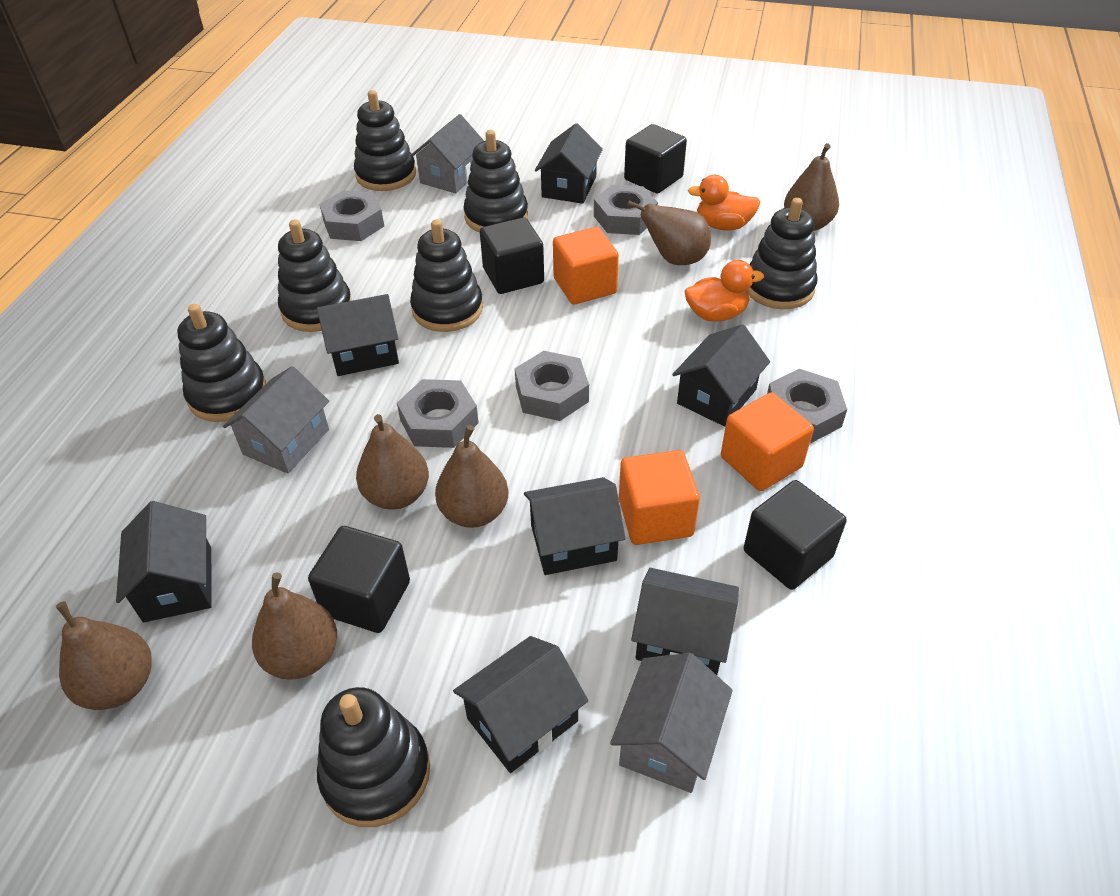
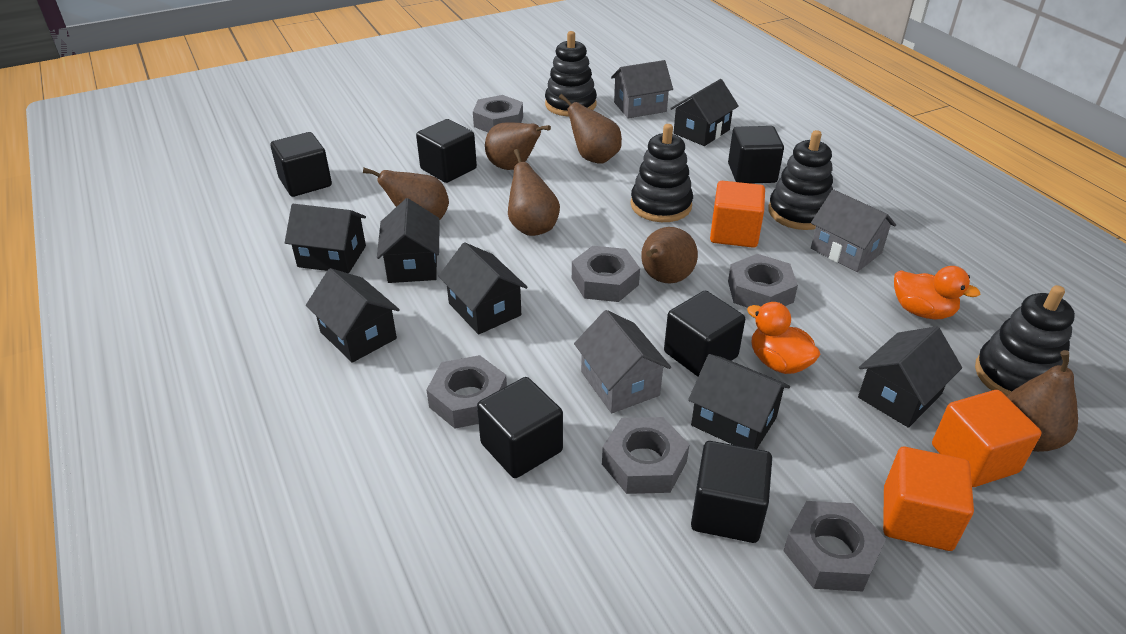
black cube: 4 -> 6
black stacking toy: 7 -> 4
grey nut: 5 -> 6

